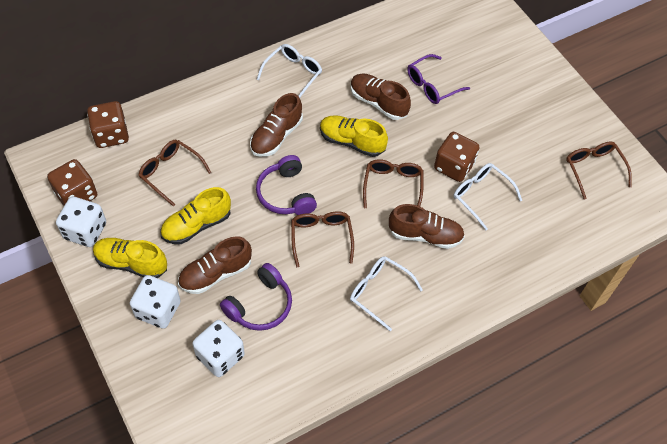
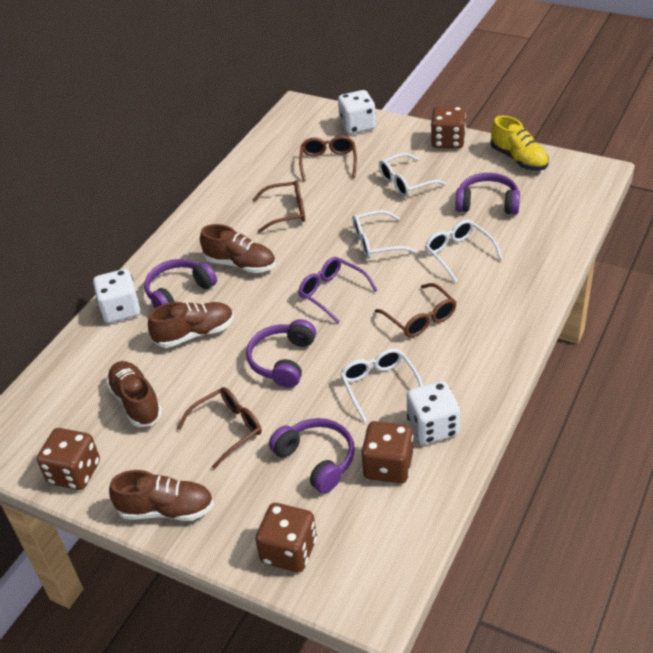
brown dice: 3 -> 4
purple headphones: 2 -> 4
white glasses: 3 -> 4
yellow shoe: 3 -> 1

